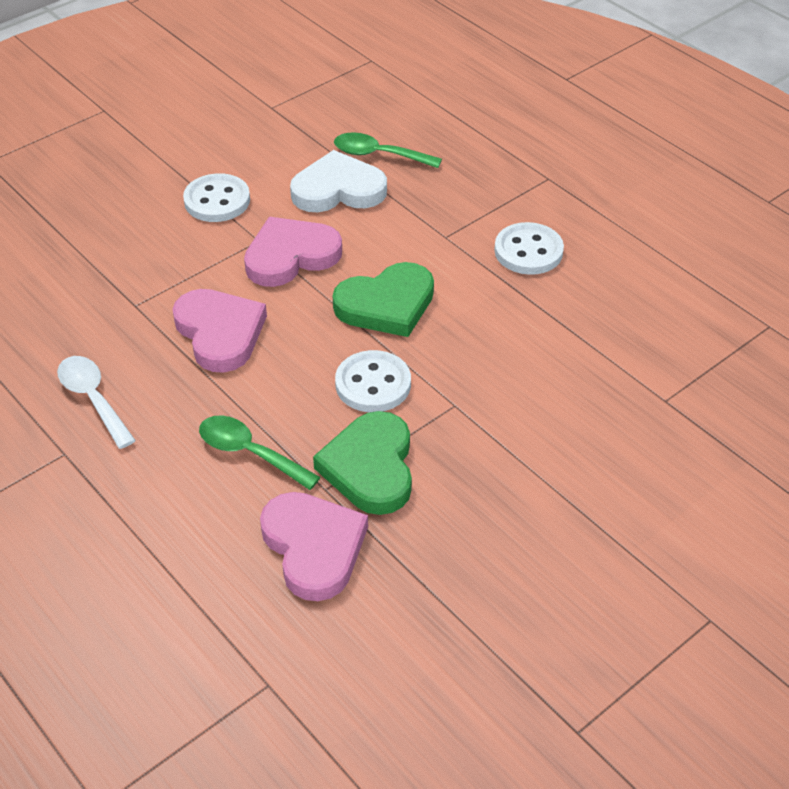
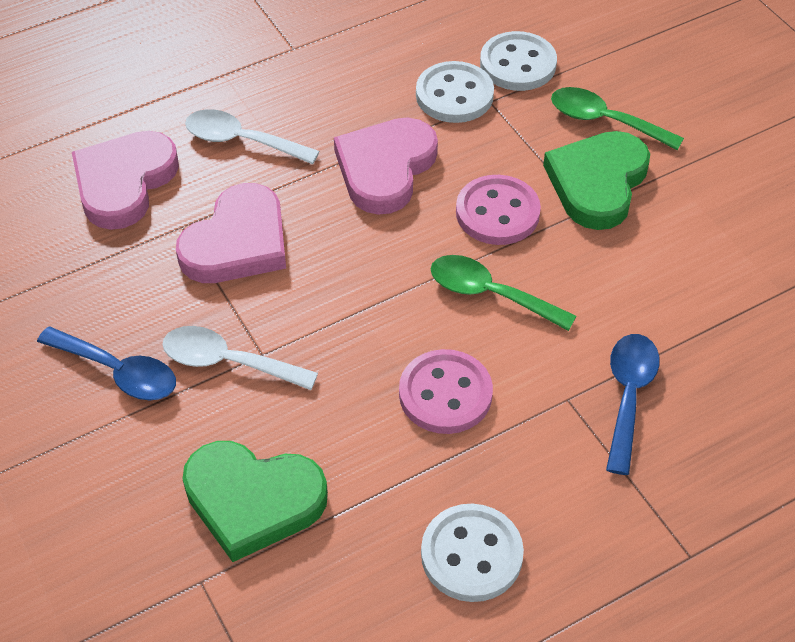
blue spoon: 0 -> 2
pink button: 0 -> 2
white heart: 1 -> 0
white spoon: 1 -> 2

